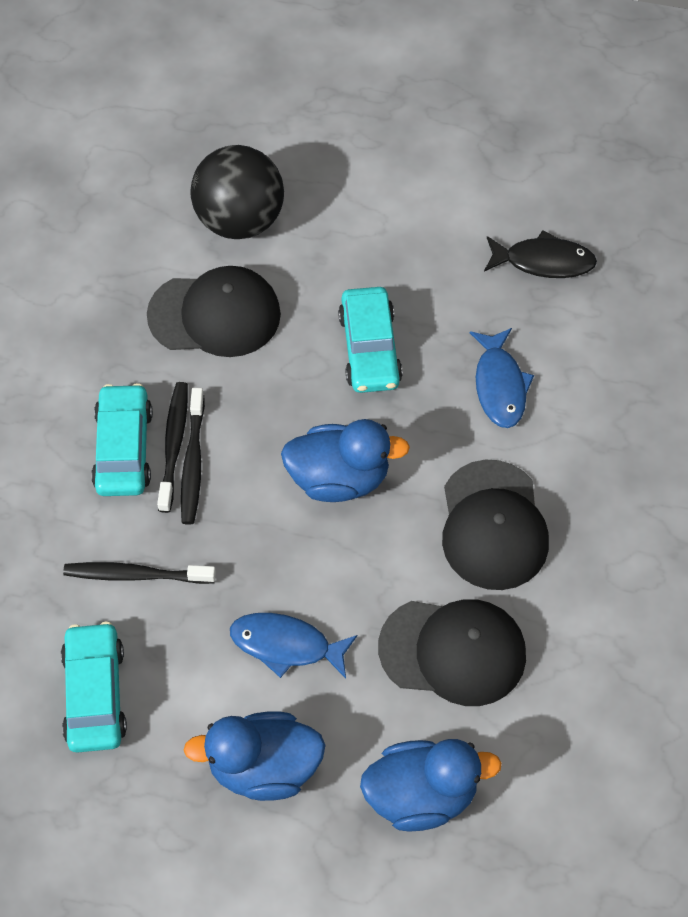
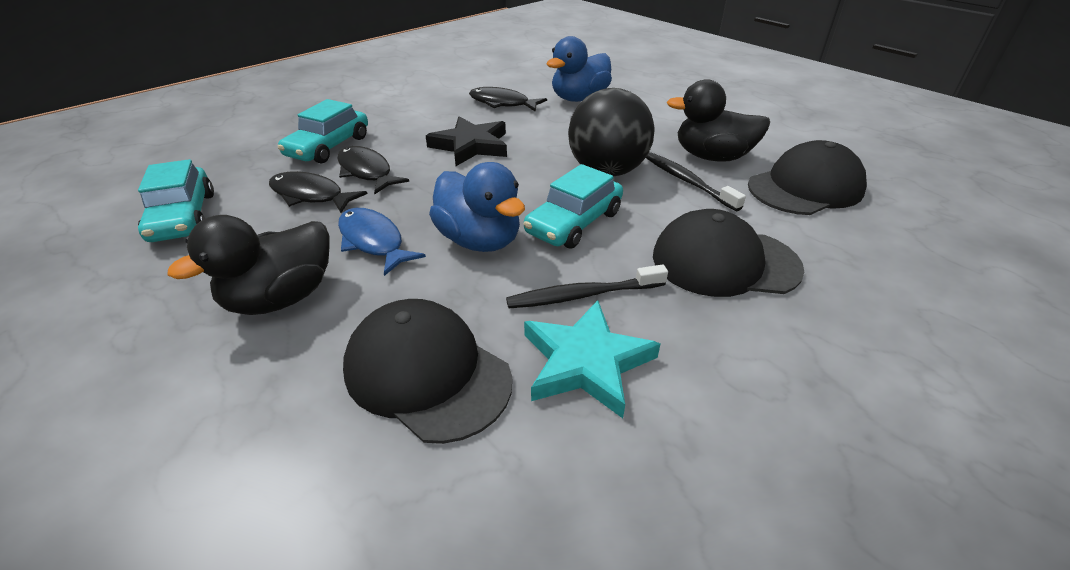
black duck: 0 -> 2
black fish: 1 -> 3
black star: 0 -> 1
black toothbrush: 3 -> 2
blue duck: 3 -> 2
blue fish: 2 -> 1
turquoise star: 0 -> 1

